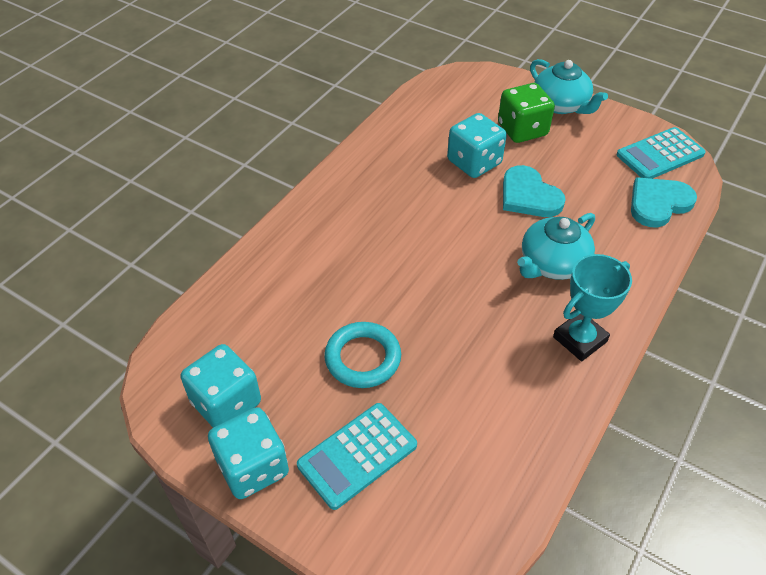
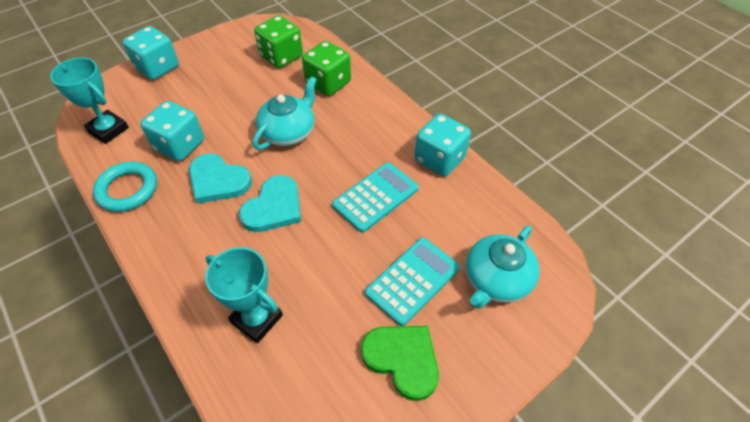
green dice: 1 -> 2
green heart: 0 -> 1
turquoise trophy: 1 -> 2

